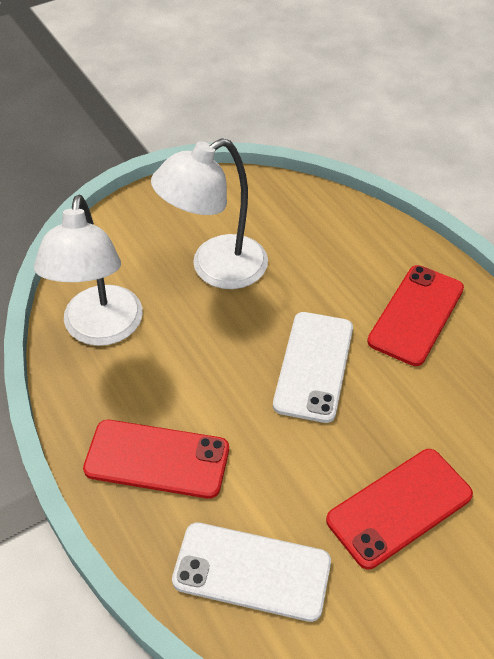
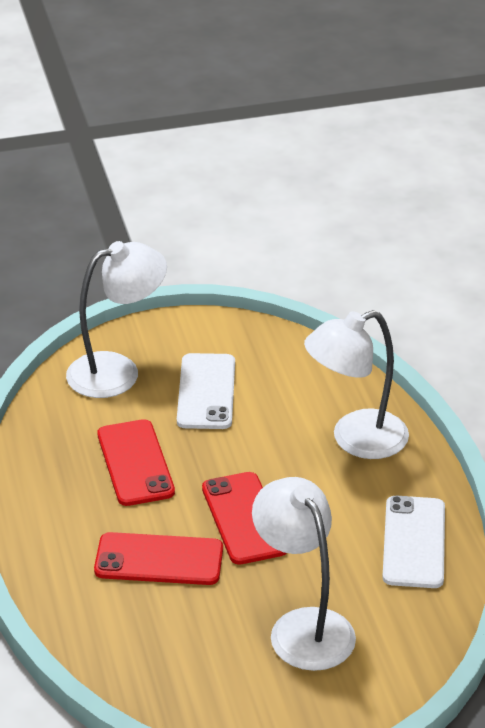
white lamp: 2 -> 3

